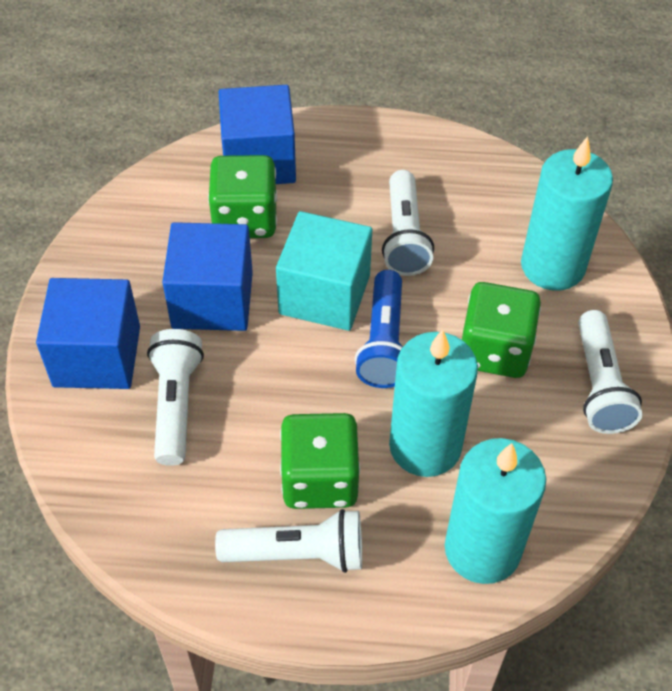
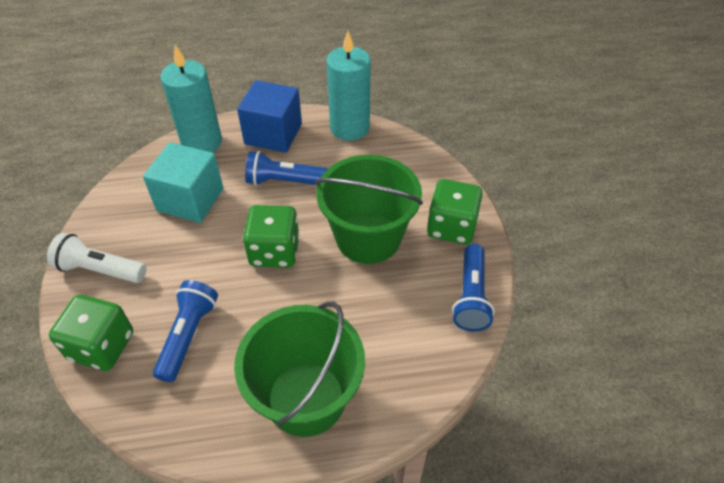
blue cube: 3 -> 1
blue flashlight: 1 -> 3
green bucket: 0 -> 2
turquoise candle: 3 -> 2
white flashlight: 4 -> 1

